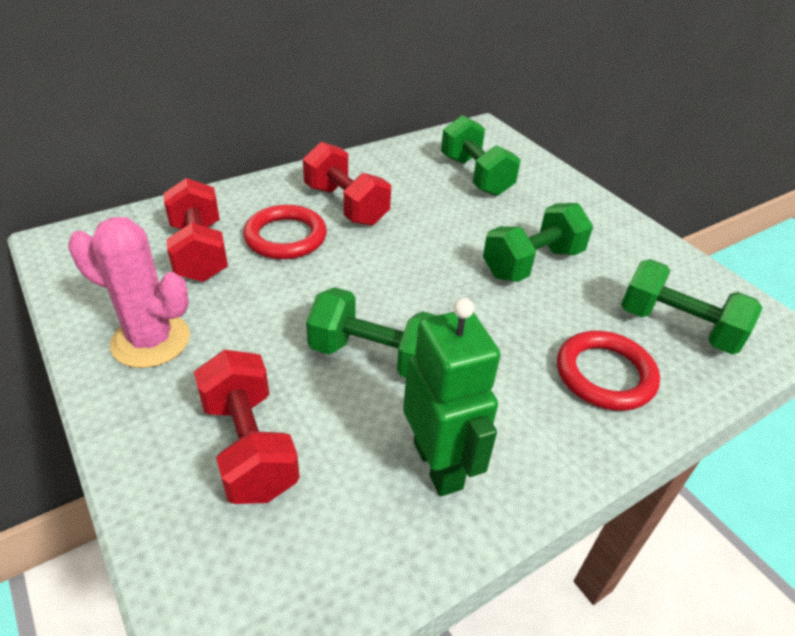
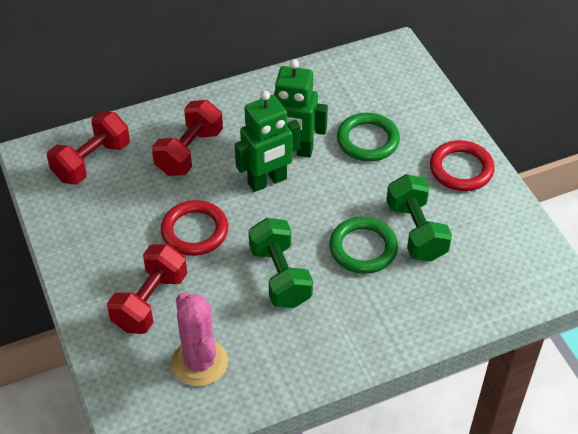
green dumbbell: 4 -> 2
green ring: 0 -> 2
green robot: 1 -> 2

